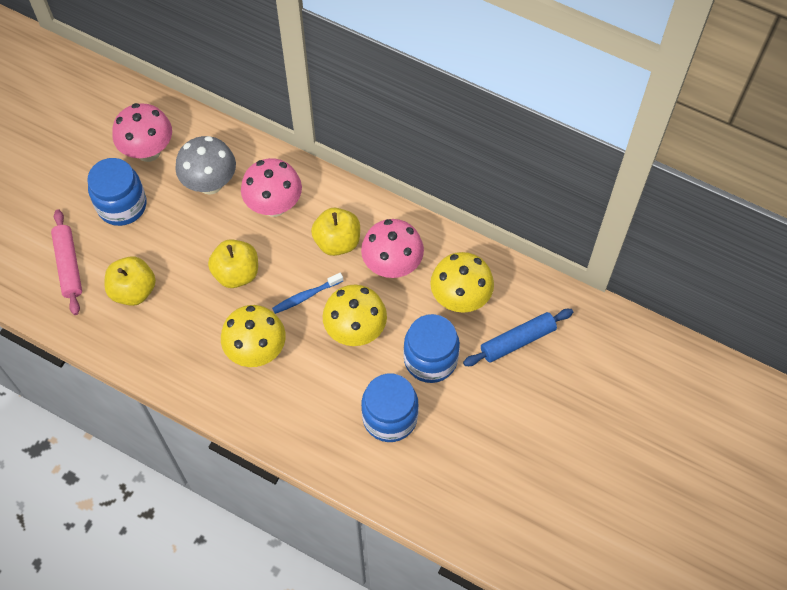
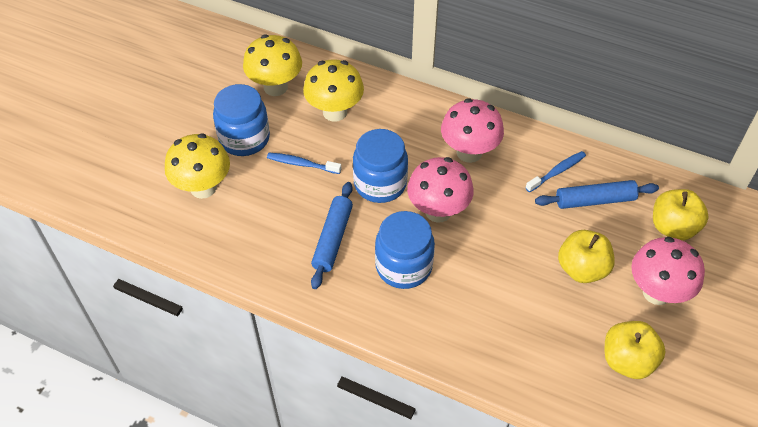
blue rolling pin: 1 -> 2
blue toothbrush: 1 -> 2
grey mushroom: 1 -> 0
pink rolling pin: 1 -> 0

